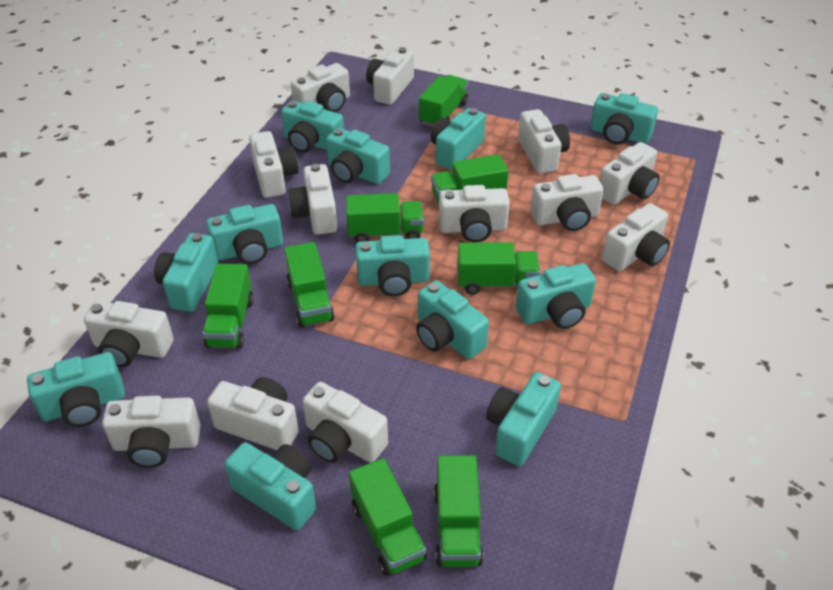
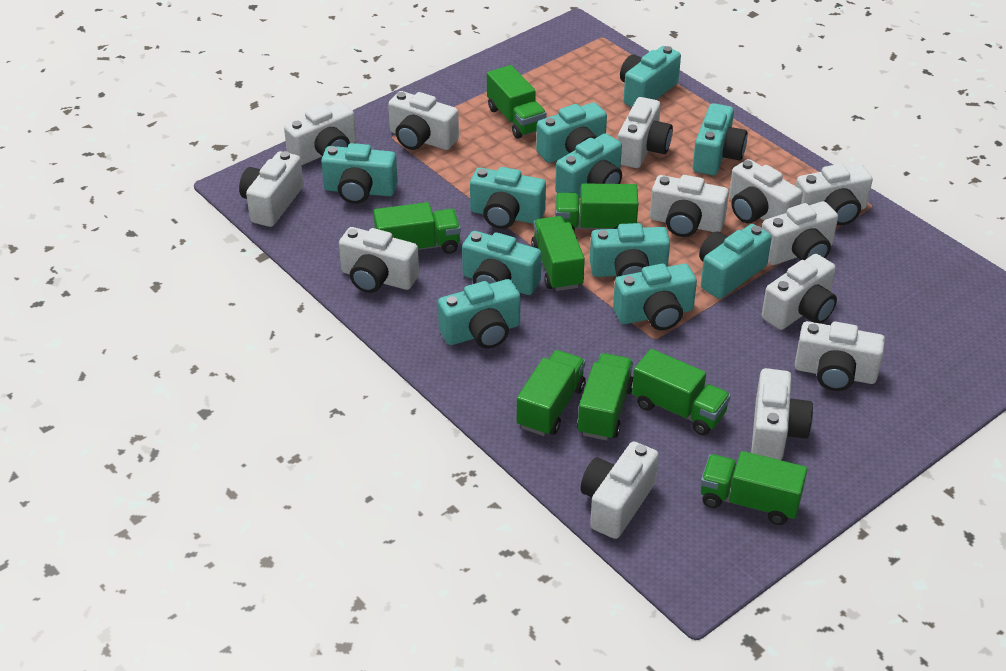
turquoise camera: 12 -> 11

